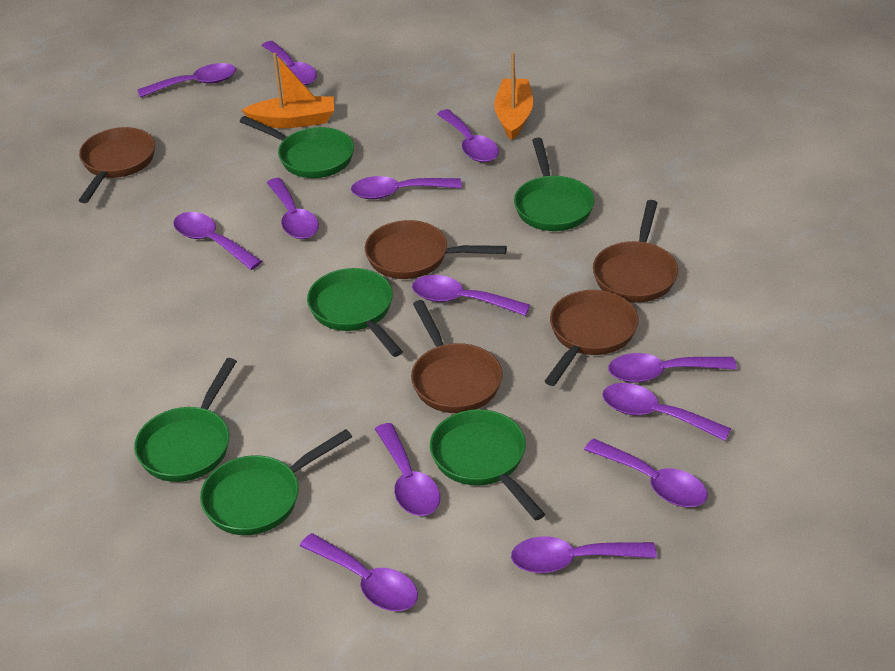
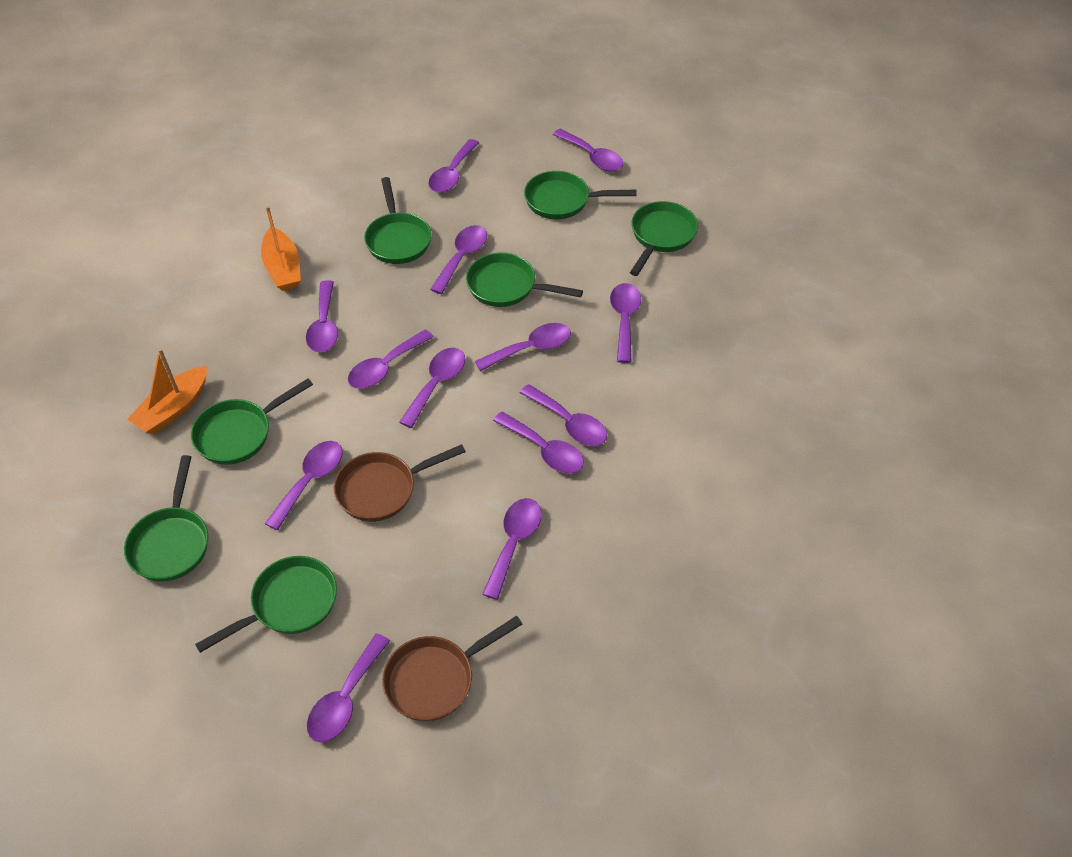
brown pan: 5 -> 2
green pan: 6 -> 7

